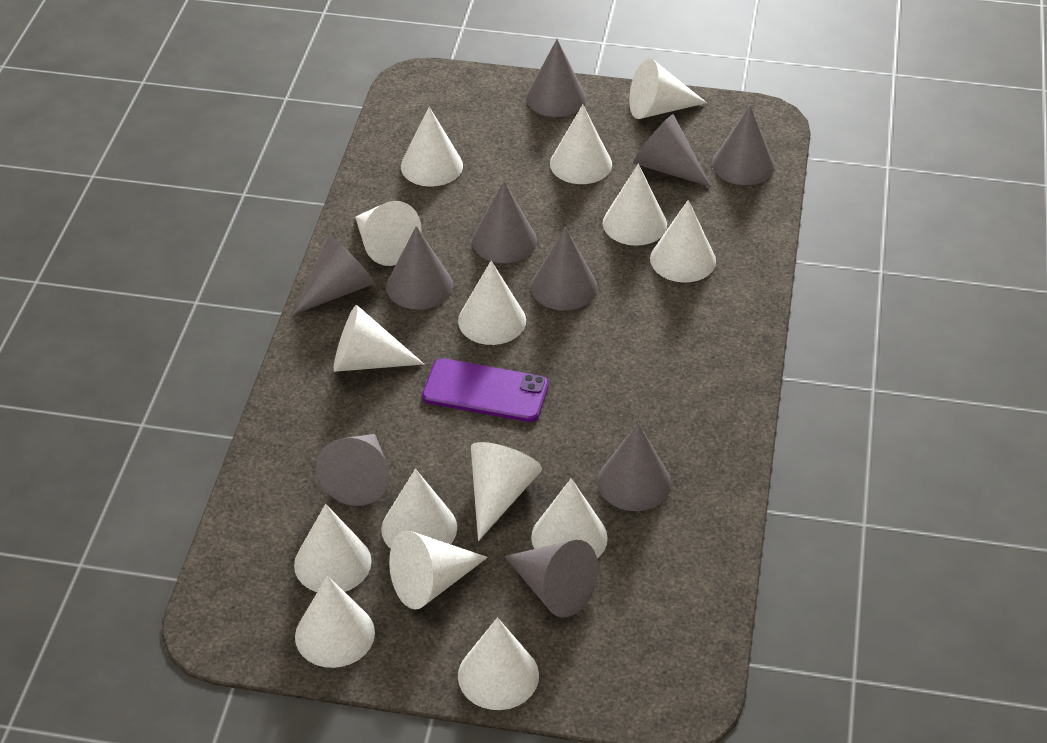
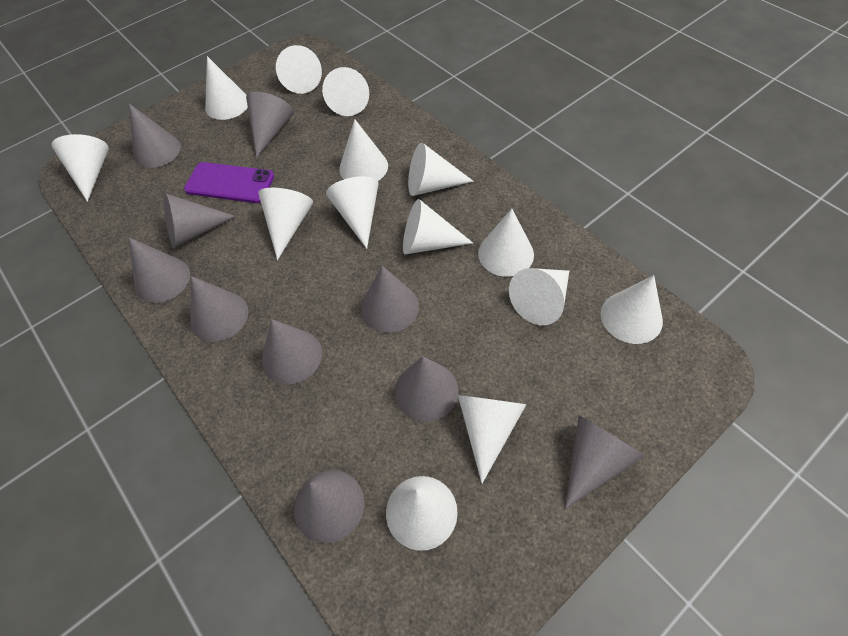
white cone: 15 -> 14

